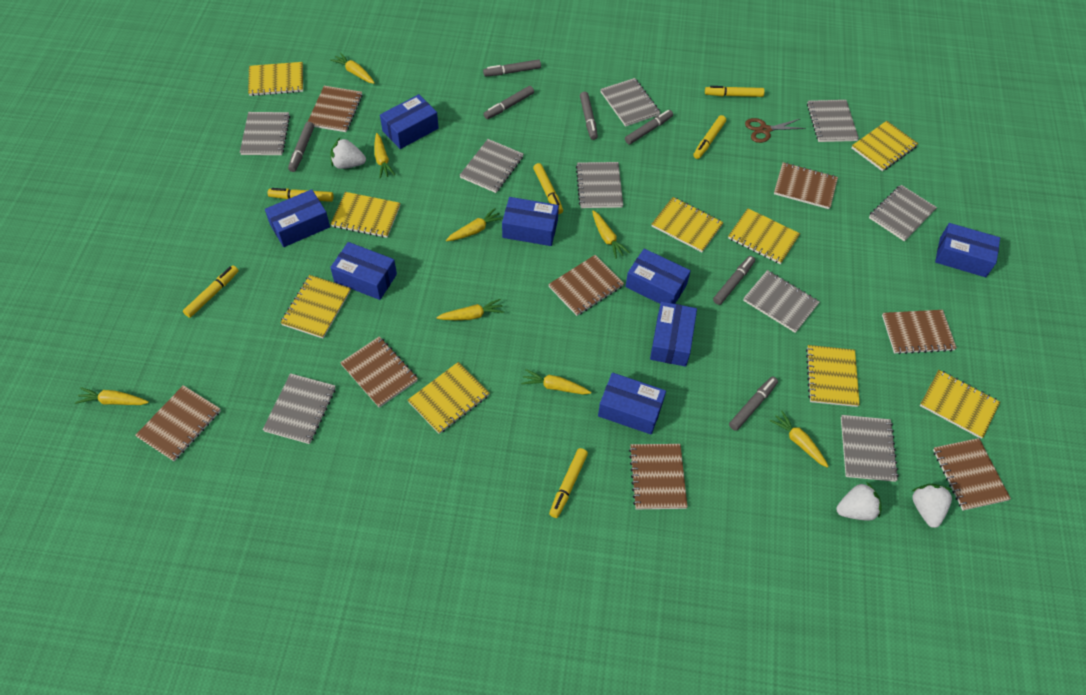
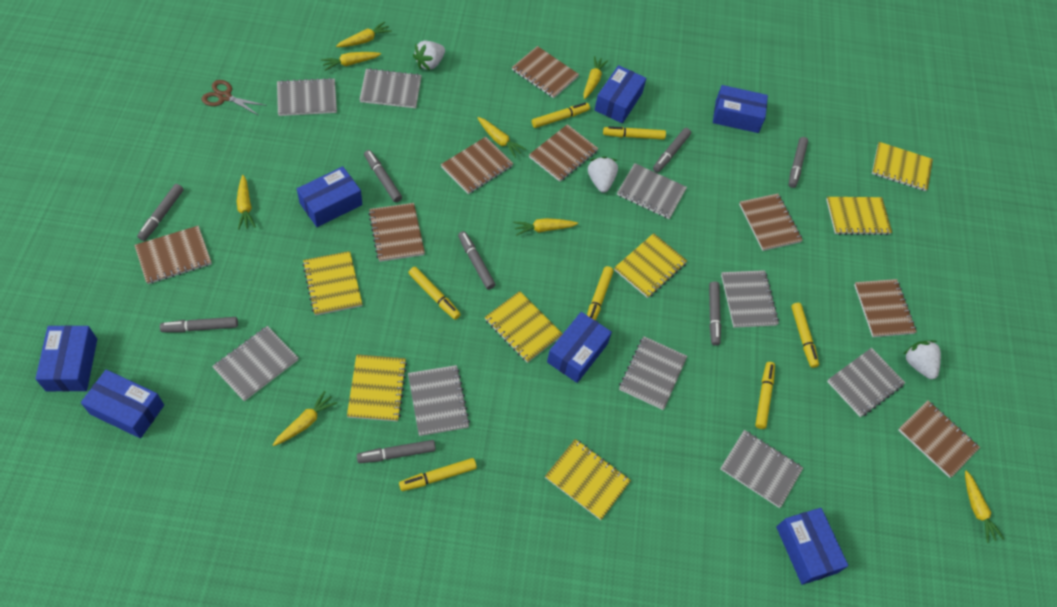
blue box: 8 -> 7
grey marker: 7 -> 8
yellow marker: 6 -> 7
yellow notebook: 9 -> 7

